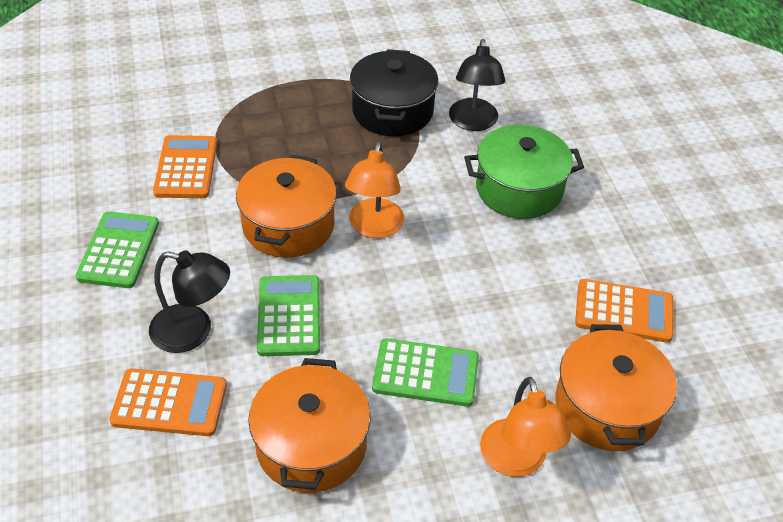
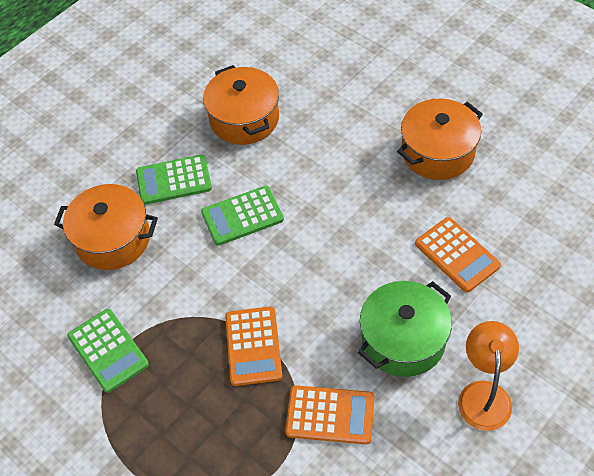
black lamp: 2 -> 0
black pot: 1 -> 0
orange lamp: 2 -> 1

